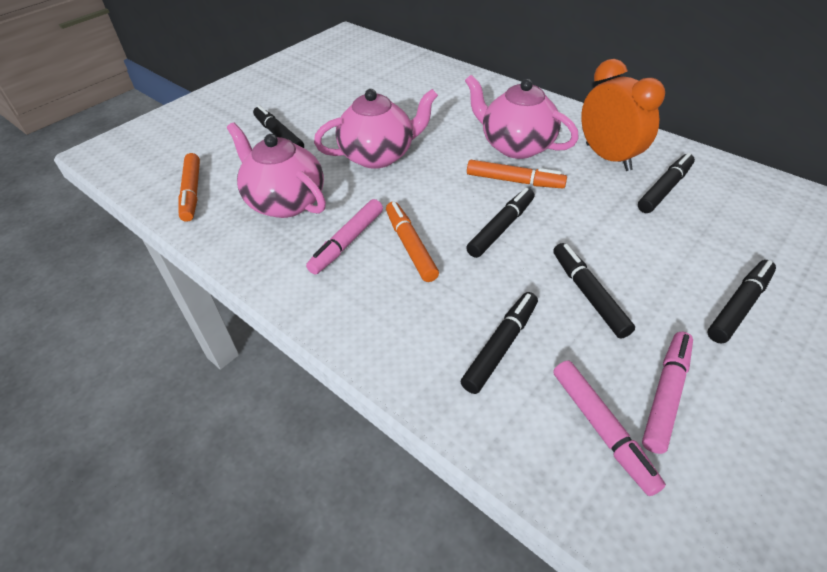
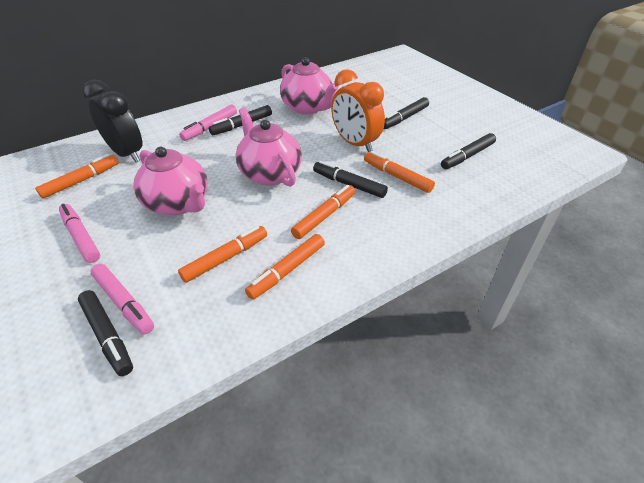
black clock: 0 -> 1
black marker: 6 -> 5
orange marker: 3 -> 5

